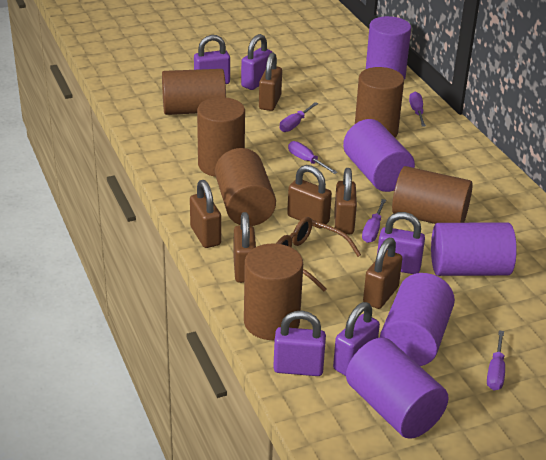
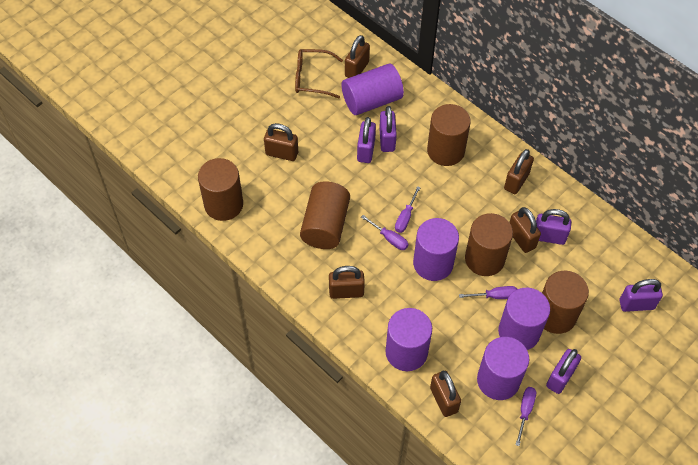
brown cylinder: 6 -> 5
purple screwdriver: 5 -> 4

